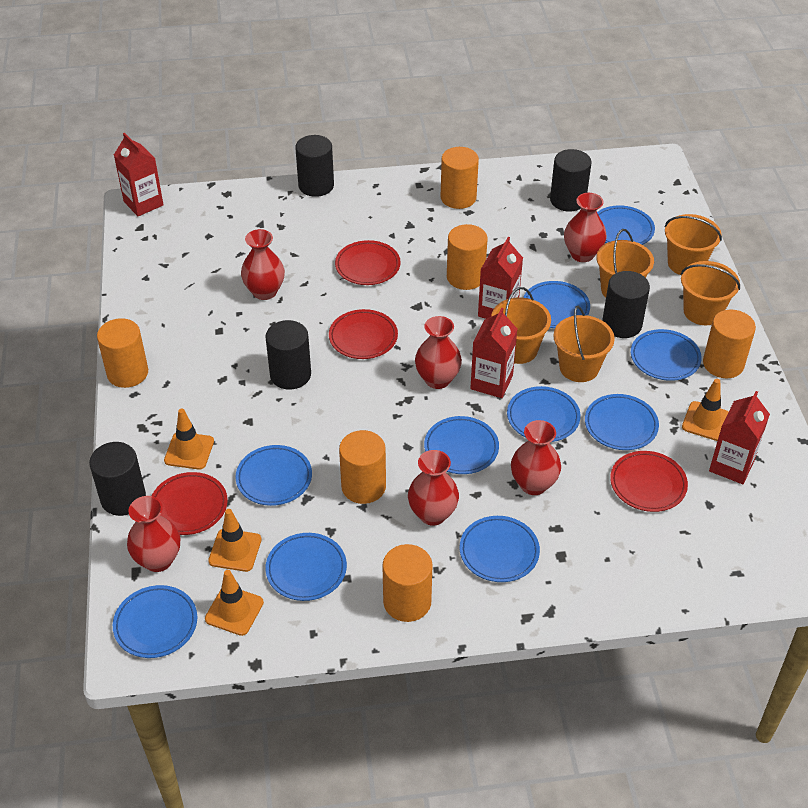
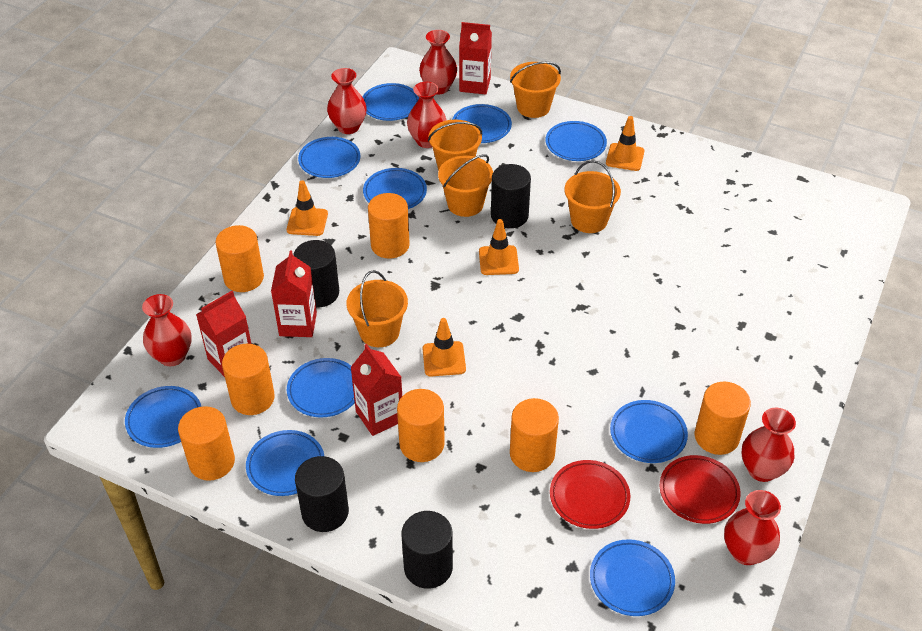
black cylinder: 5 -> 4
orange cylinder: 6 -> 7
red plate: 4 -> 2

